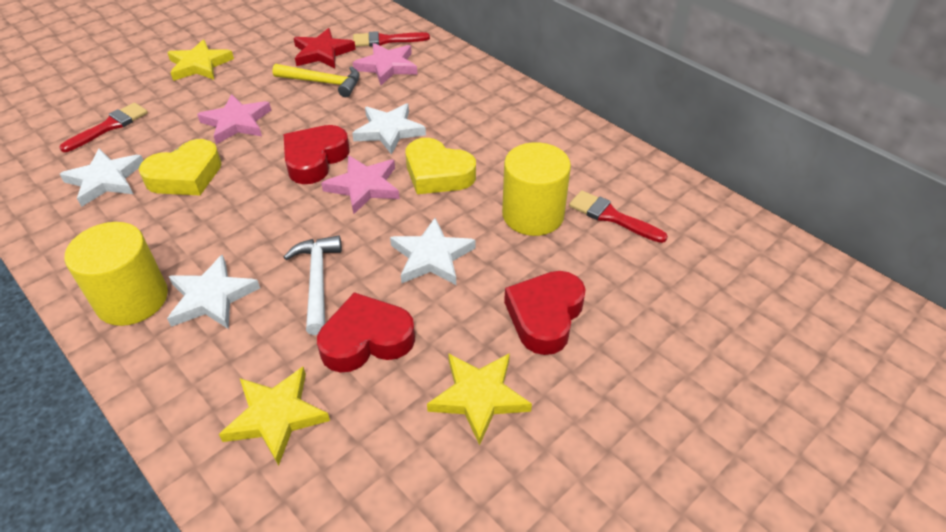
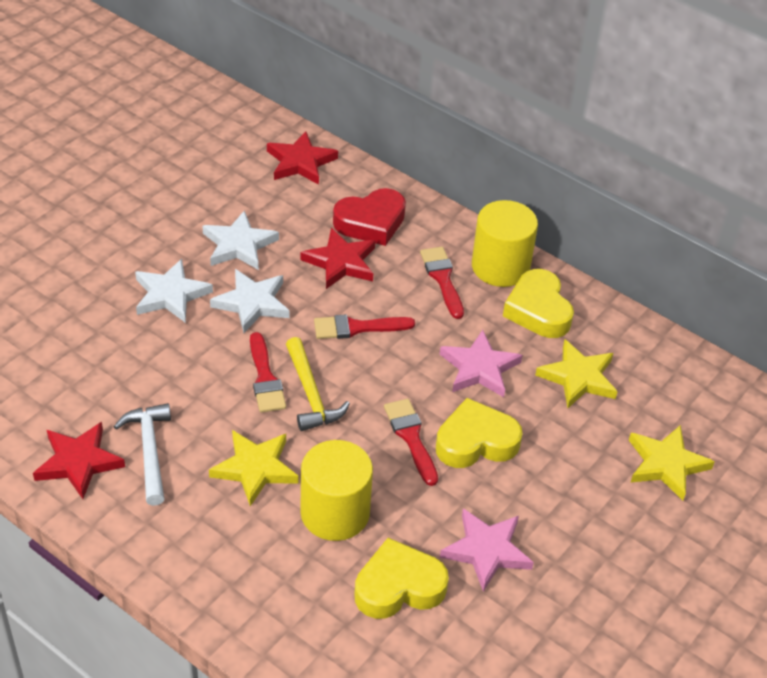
pink star: 3 -> 2
red brush: 3 -> 4
red heart: 3 -> 1
red star: 1 -> 3
white star: 4 -> 3
yellow heart: 2 -> 3

